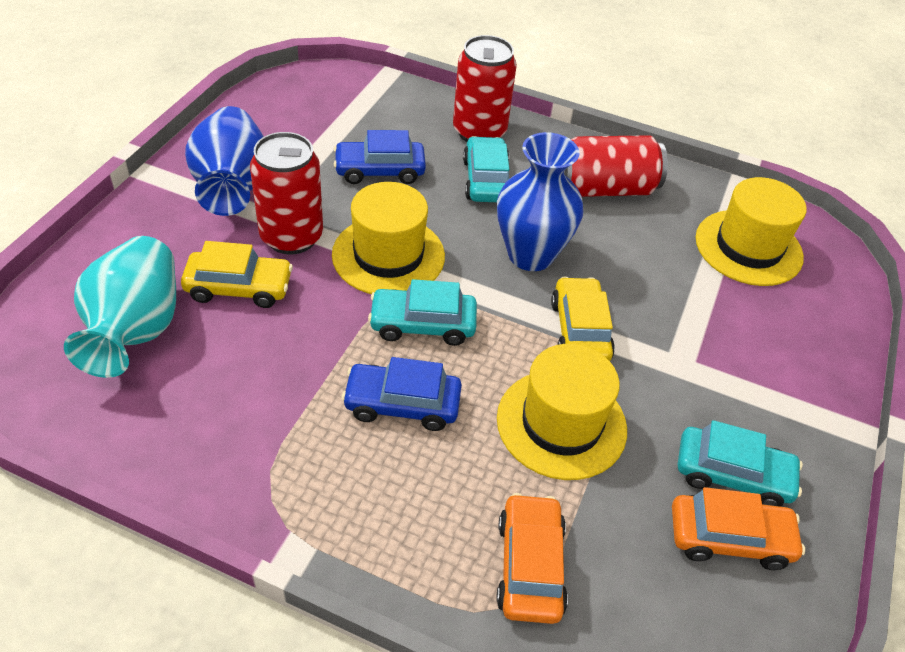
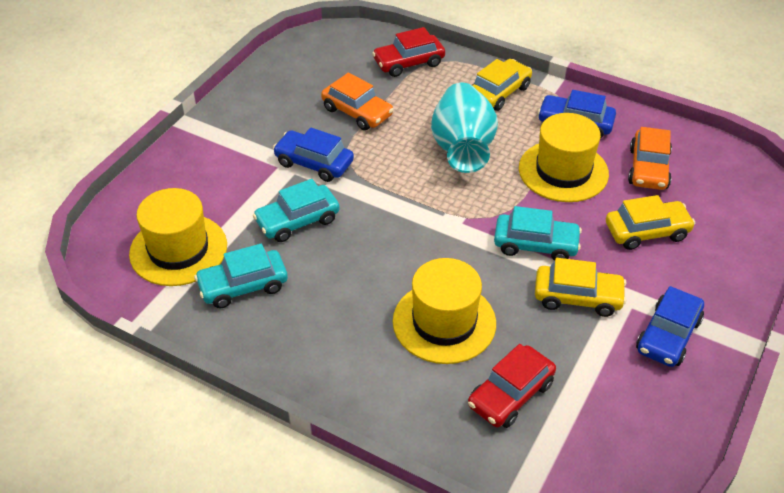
blue car: 2 -> 3
blue vase: 2 -> 0
red can: 3 -> 0
red car: 0 -> 2
yellow car: 2 -> 3

